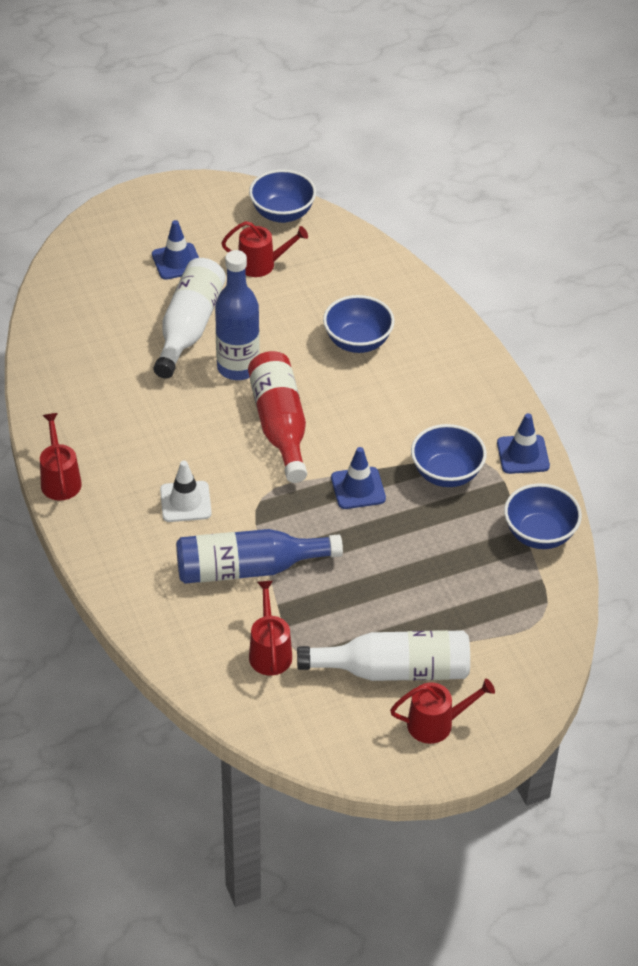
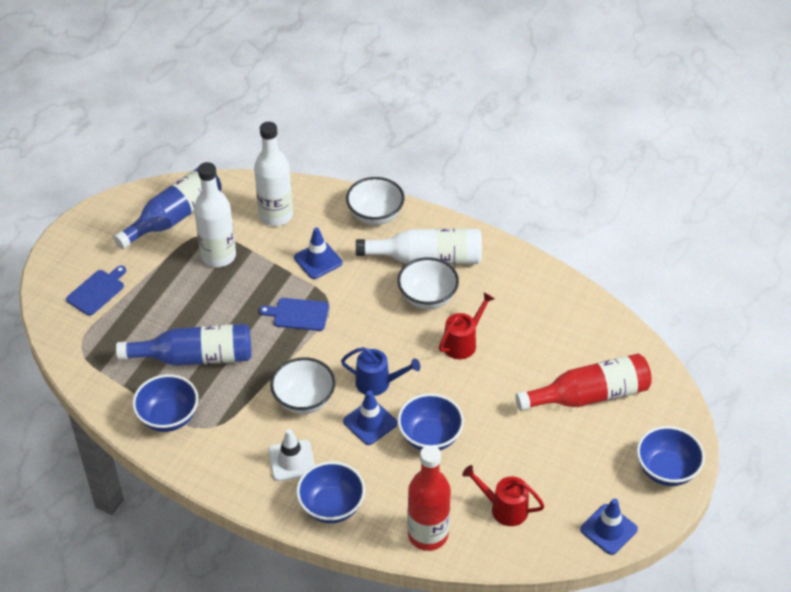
blue cutting board: 0 -> 2
blue watering can: 0 -> 1
red bottle: 1 -> 2
red watering can: 4 -> 2
white bottle: 2 -> 3
white bowl: 0 -> 3

